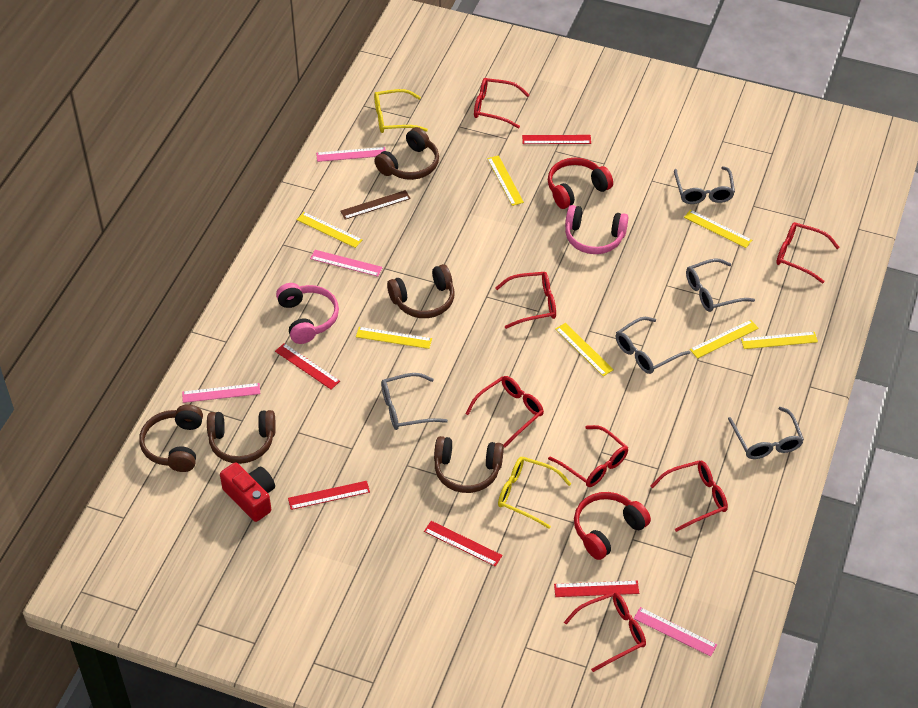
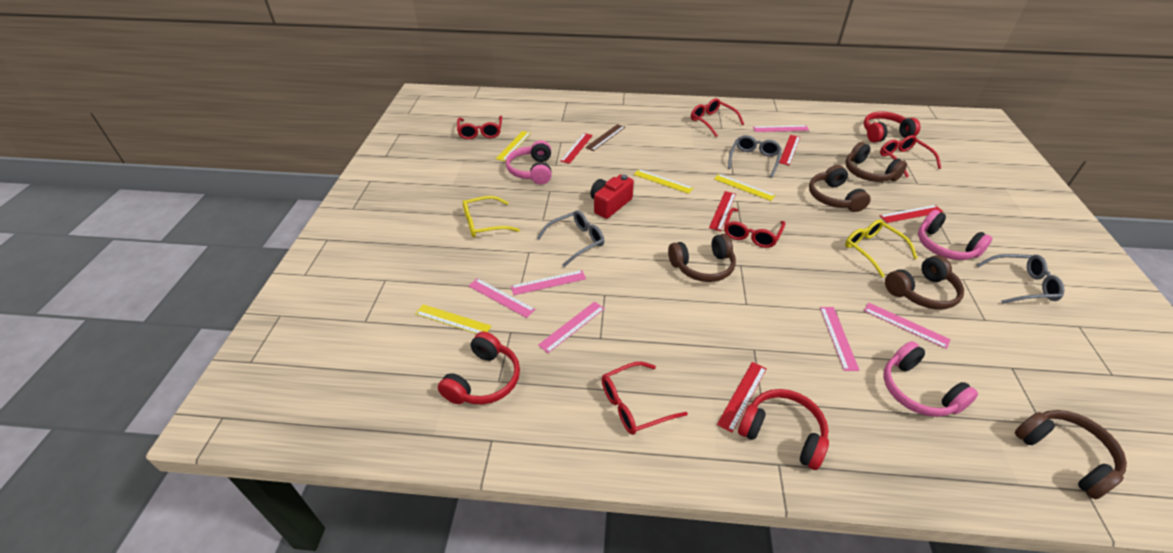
grey glasses: 5 -> 3
pink headphones: 2 -> 3
pink ruler: 4 -> 6
red glasses: 7 -> 5
red headphones: 2 -> 3
yellow ruler: 7 -> 4

